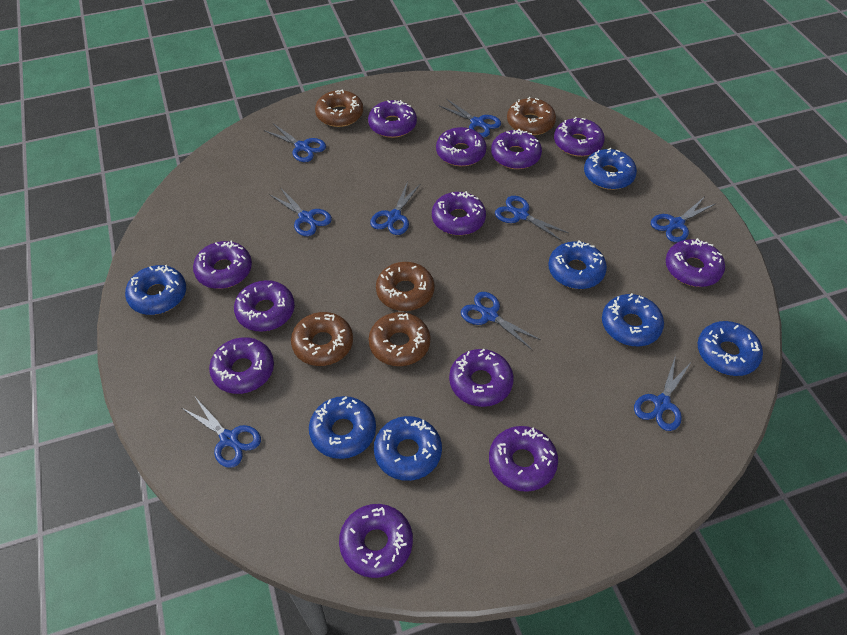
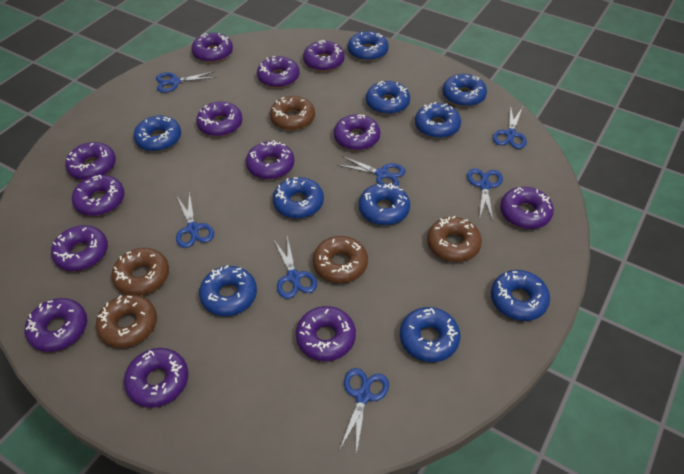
blue donut: 7 -> 10
blue scissors: 9 -> 7
purple donut: 12 -> 13

